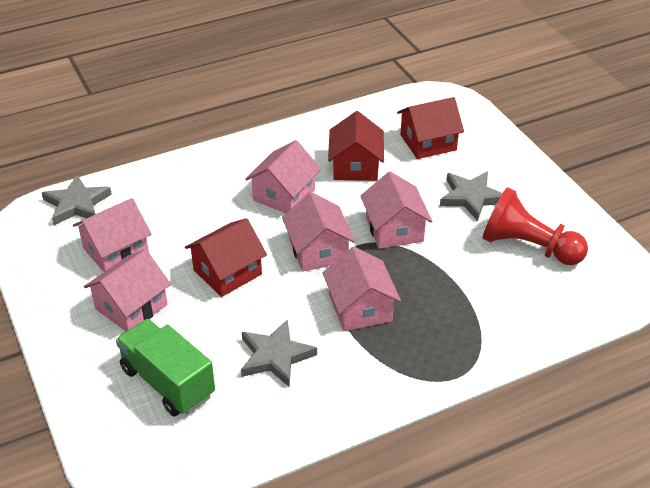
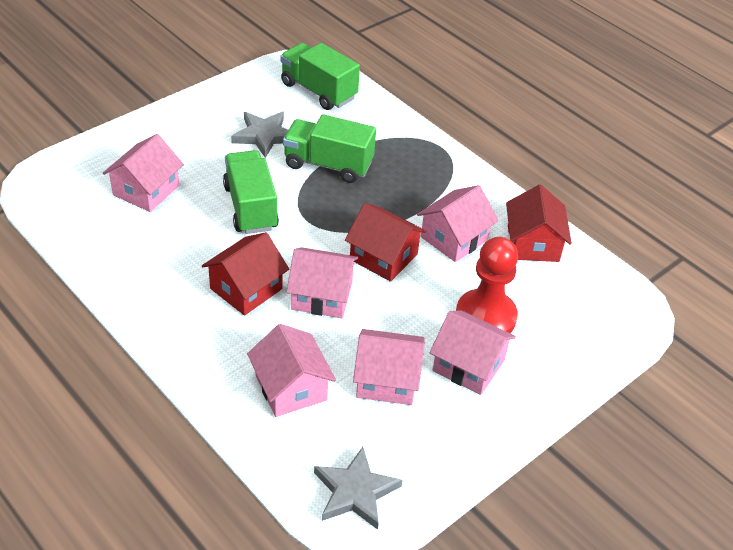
green truck: 1 -> 3
grey star: 3 -> 2

